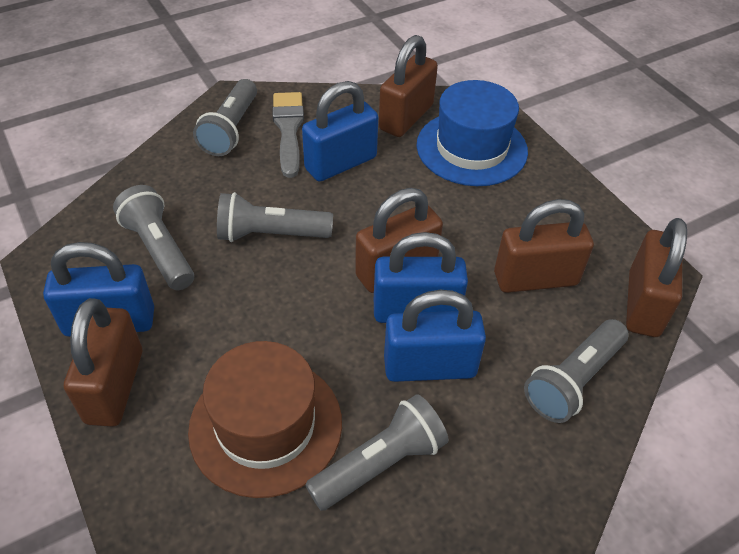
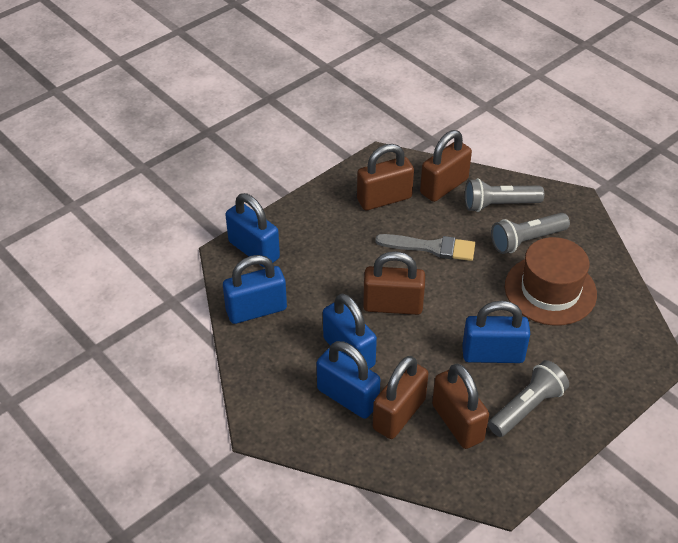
blue hat: 1 -> 0
blue padlock: 4 -> 5
grey flashlight: 5 -> 3

